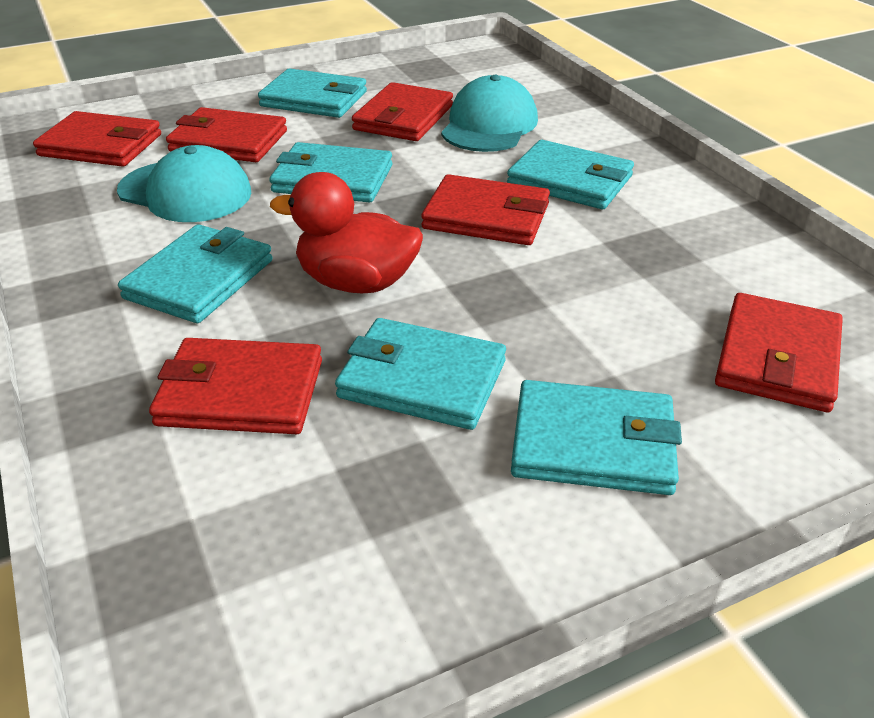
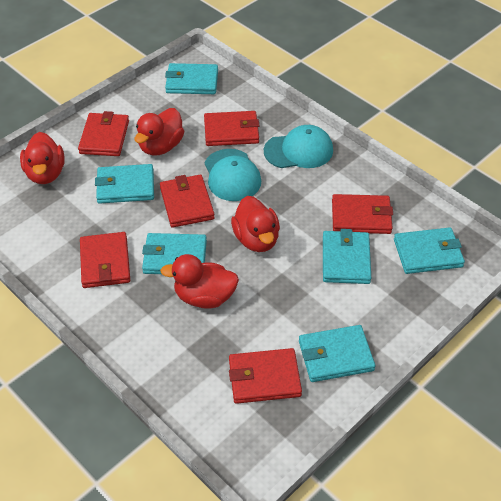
red duck: 1 -> 4

